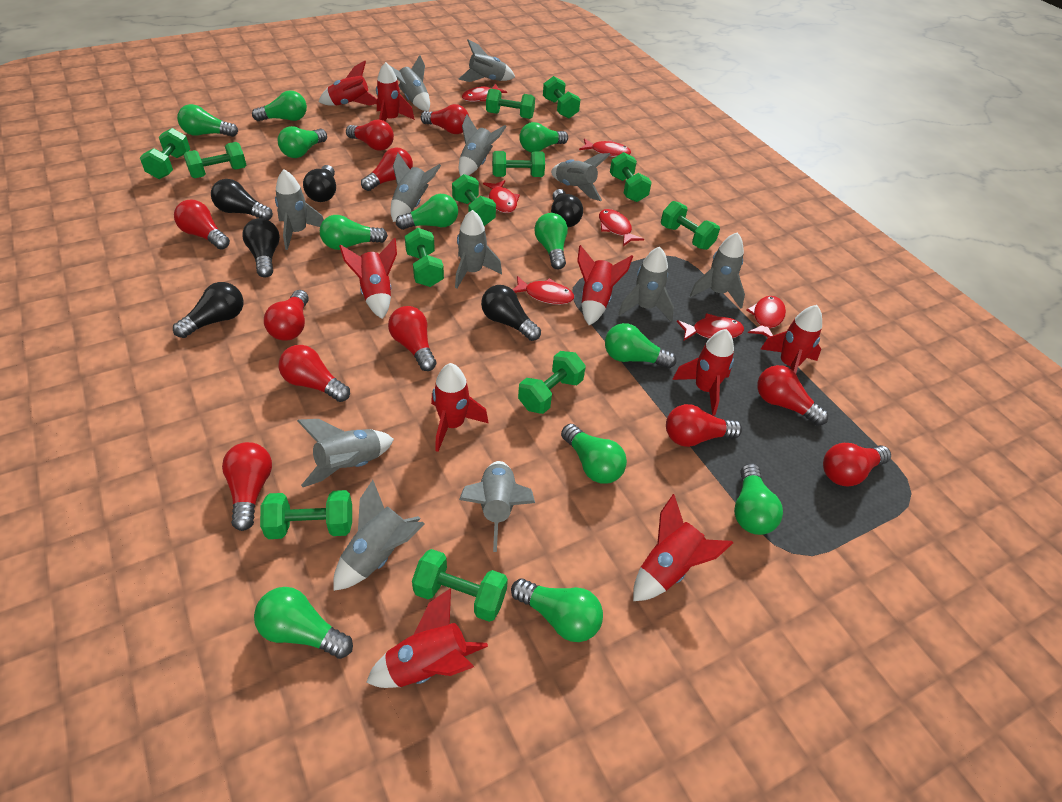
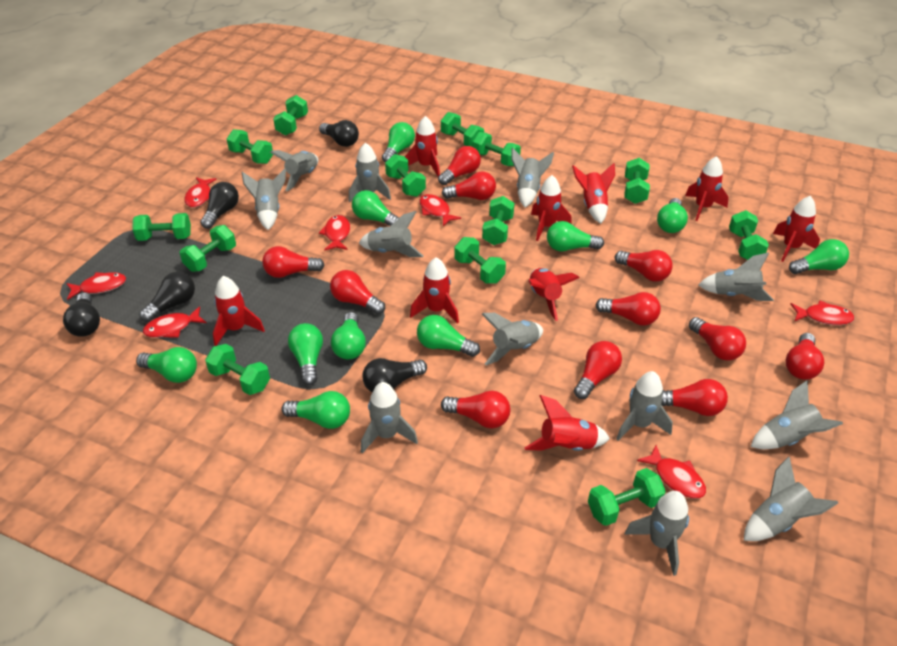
black light bulb: 6 -> 5
green dumbbell: 12 -> 13
green light bulb: 12 -> 10

